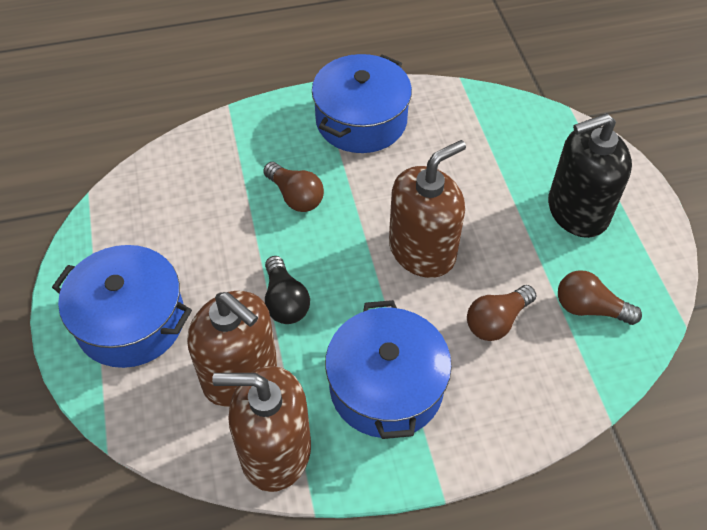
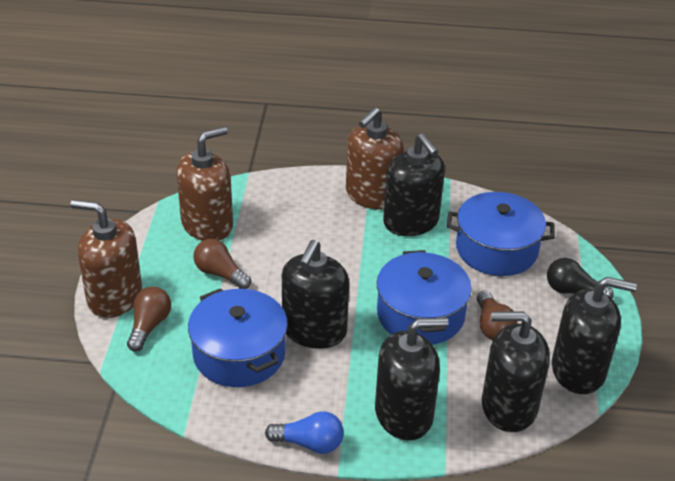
black soap dispenser: 1 -> 5
blue light bulb: 0 -> 1

